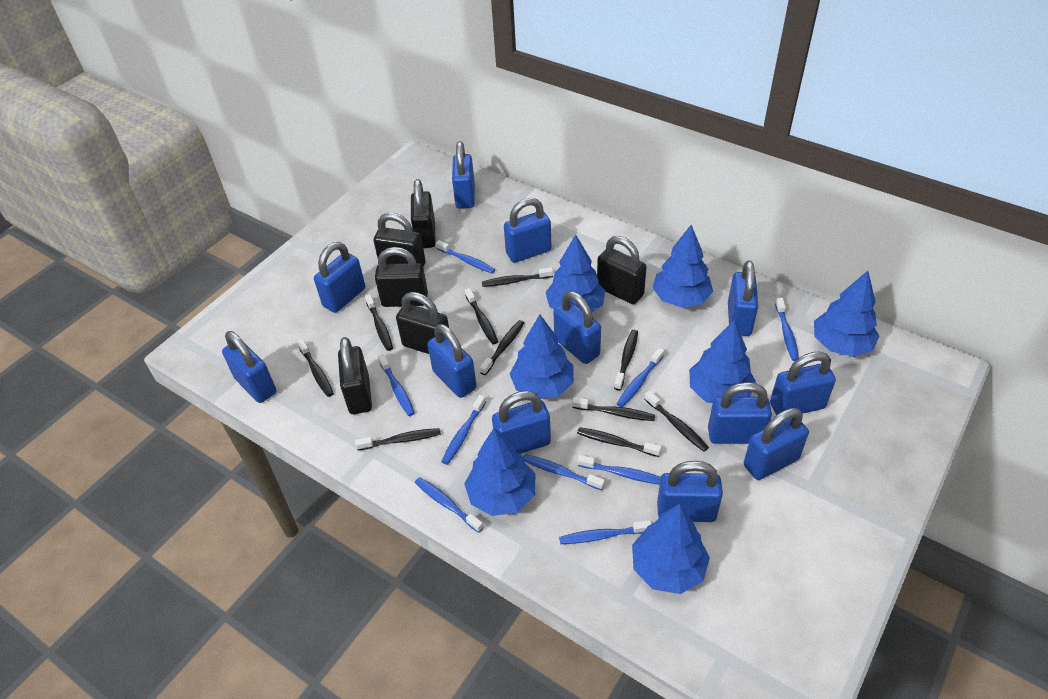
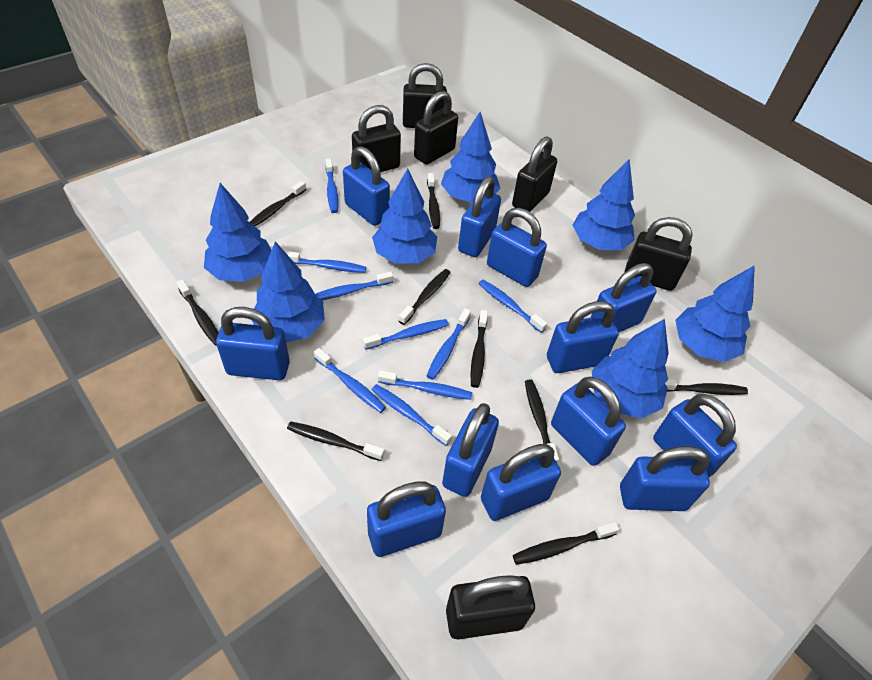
black toothbrush: 10 -> 9

